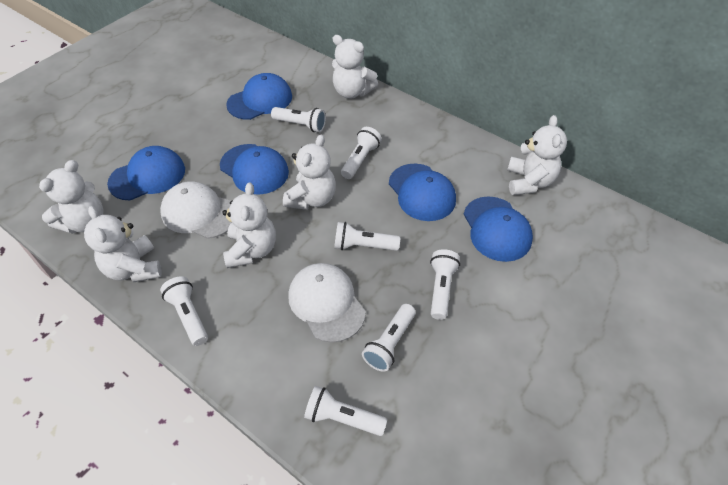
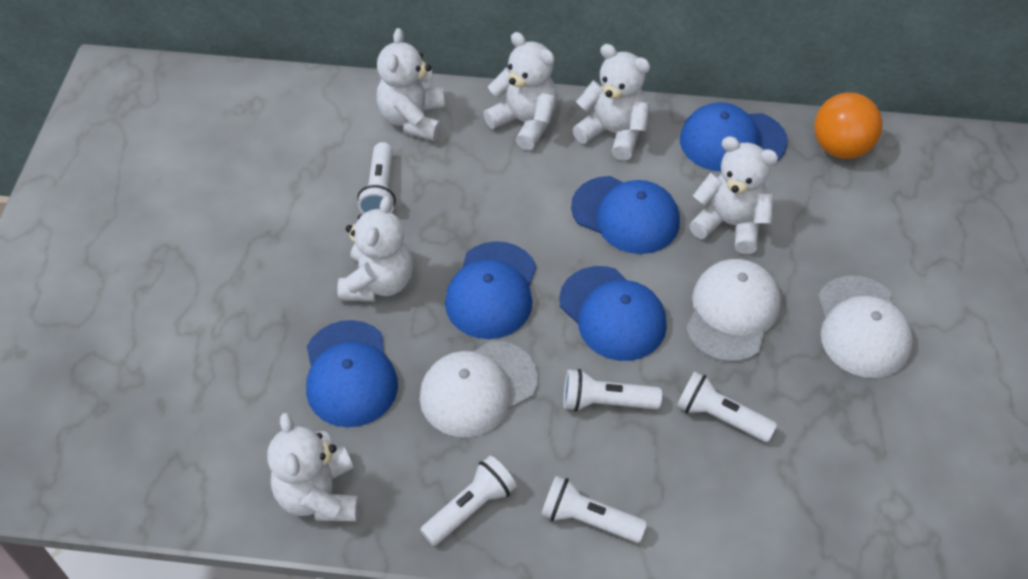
orange ball: 0 -> 1
white cap: 2 -> 3
white flashlight: 7 -> 5

